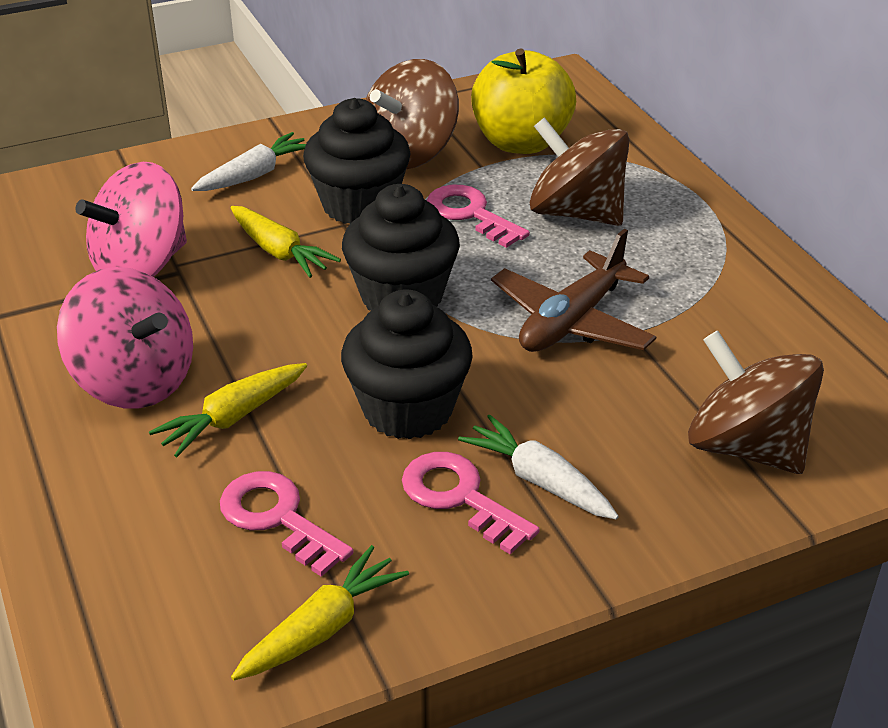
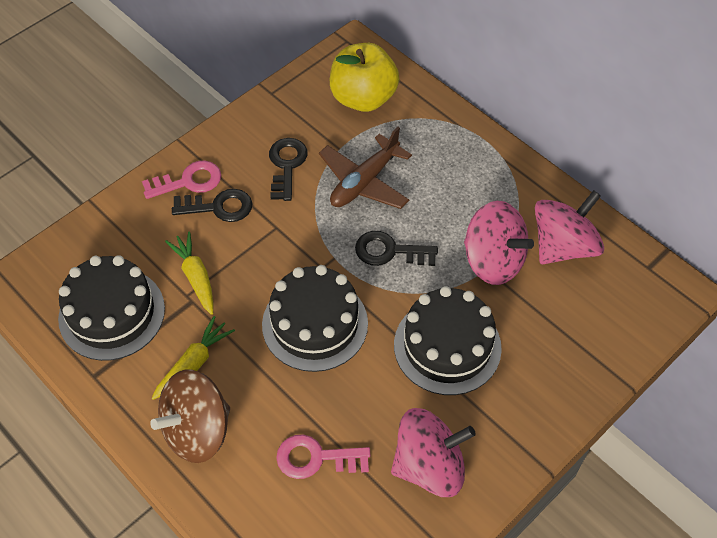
black cake: 0 -> 3
black cupcake: 3 -> 0
black key: 0 -> 3
brown spinning top: 3 -> 1
pink key: 3 -> 2
pink spinning top: 2 -> 3
white carrot: 2 -> 0
yellow carrot: 3 -> 2

